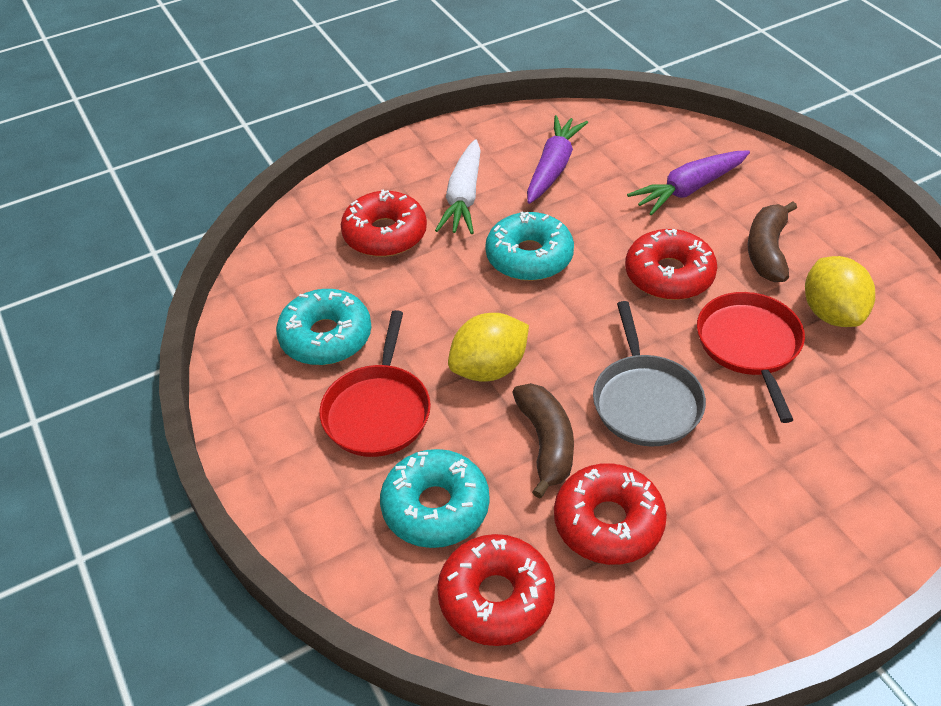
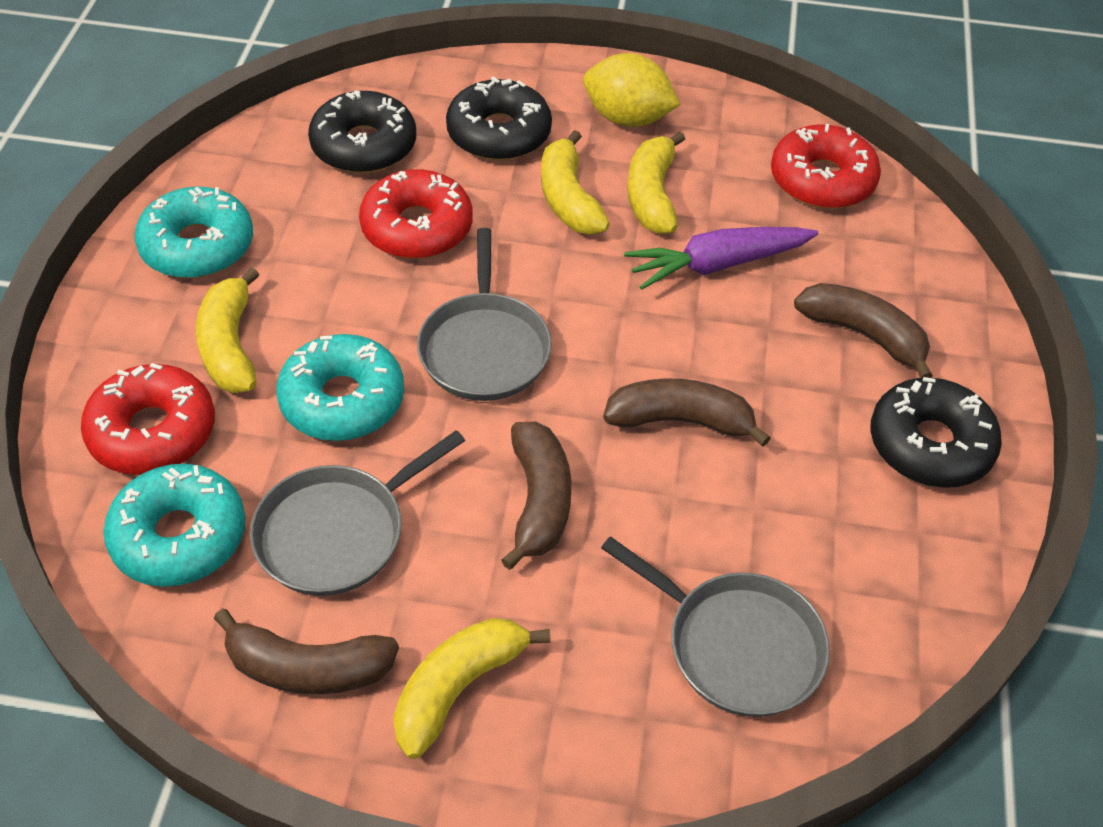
black donut: 0 -> 3
brown banana: 2 -> 4
grey pan: 1 -> 3
purple carrot: 2 -> 1
red donut: 4 -> 3
red pan: 2 -> 0
white carrot: 1 -> 0
yellow banana: 0 -> 4
yellow lemon: 2 -> 1

